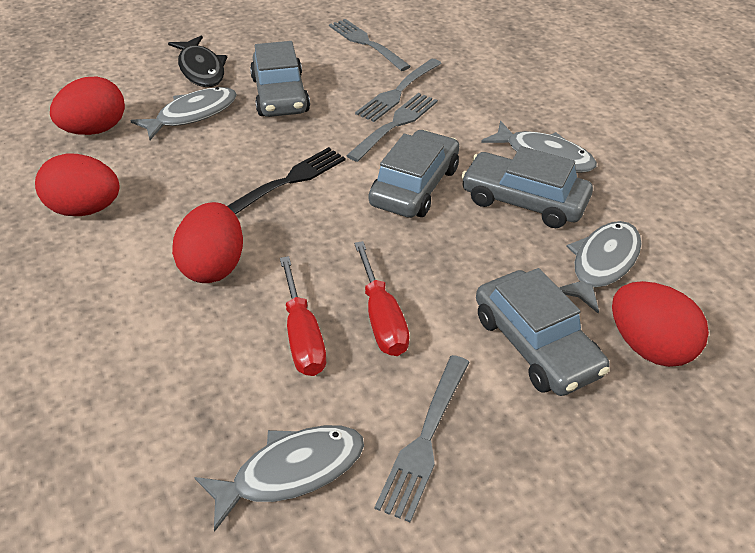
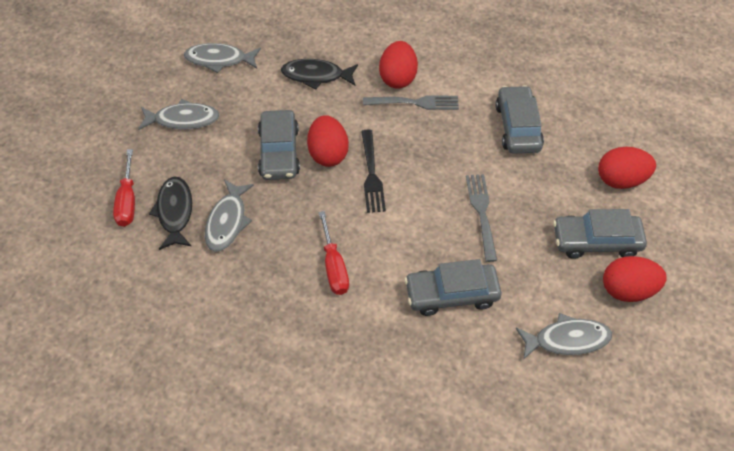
black fish: 1 -> 2
grey fork: 4 -> 2

